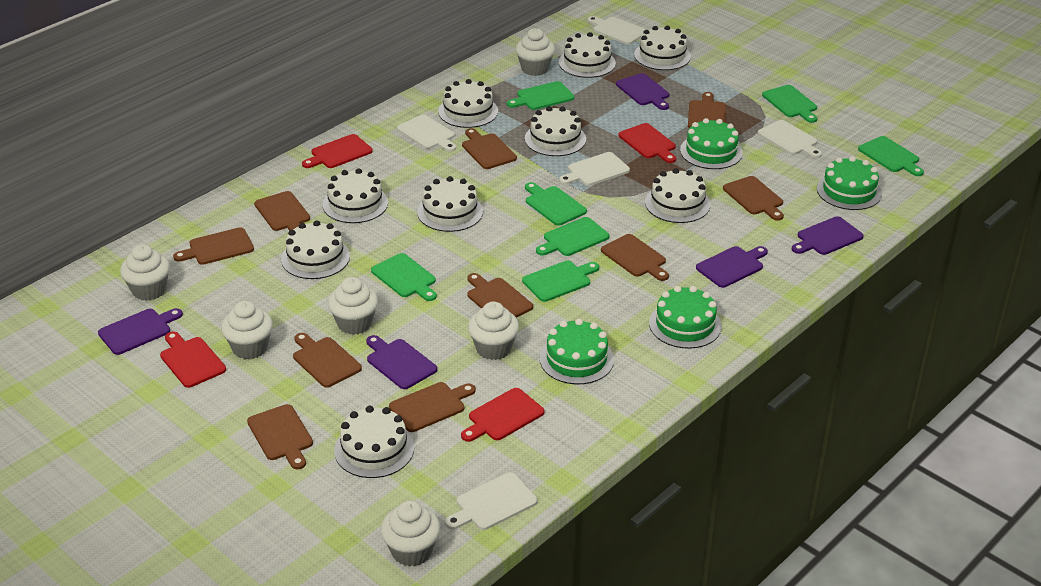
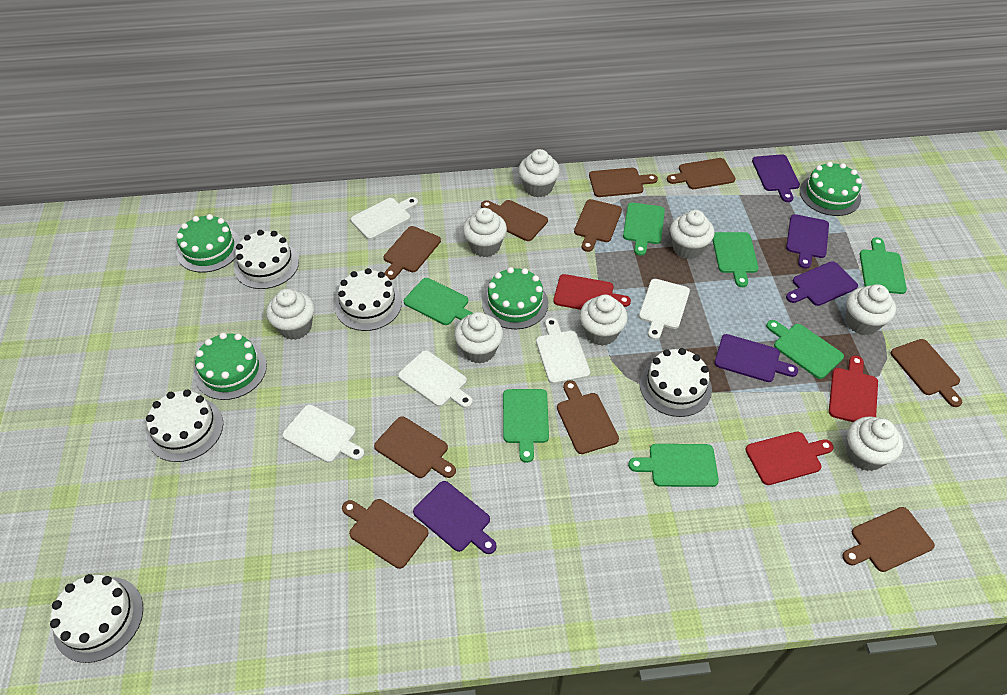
red cutting board: 4 -> 3
white cake: 9 -> 5
white cupcake: 6 -> 8

